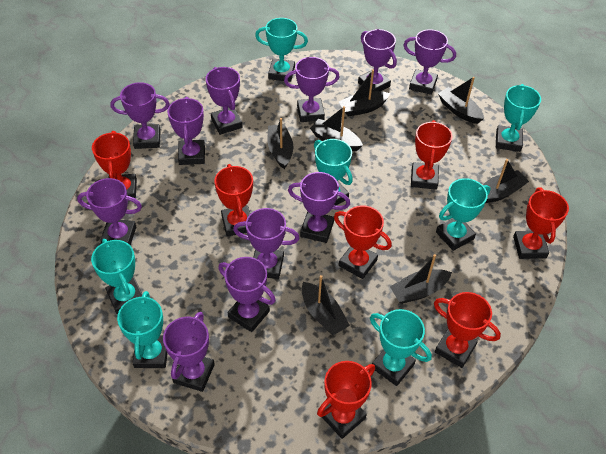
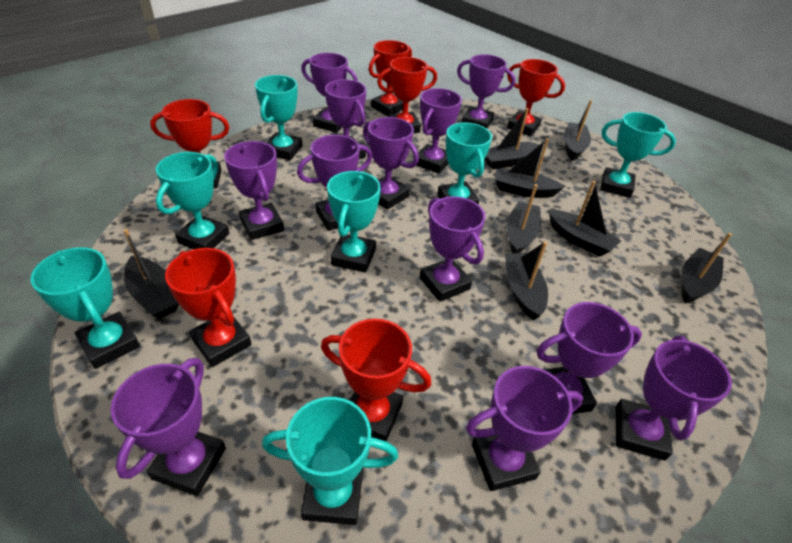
black boat: 7 -> 8
purple trophy: 11 -> 12
red trophy: 7 -> 6

